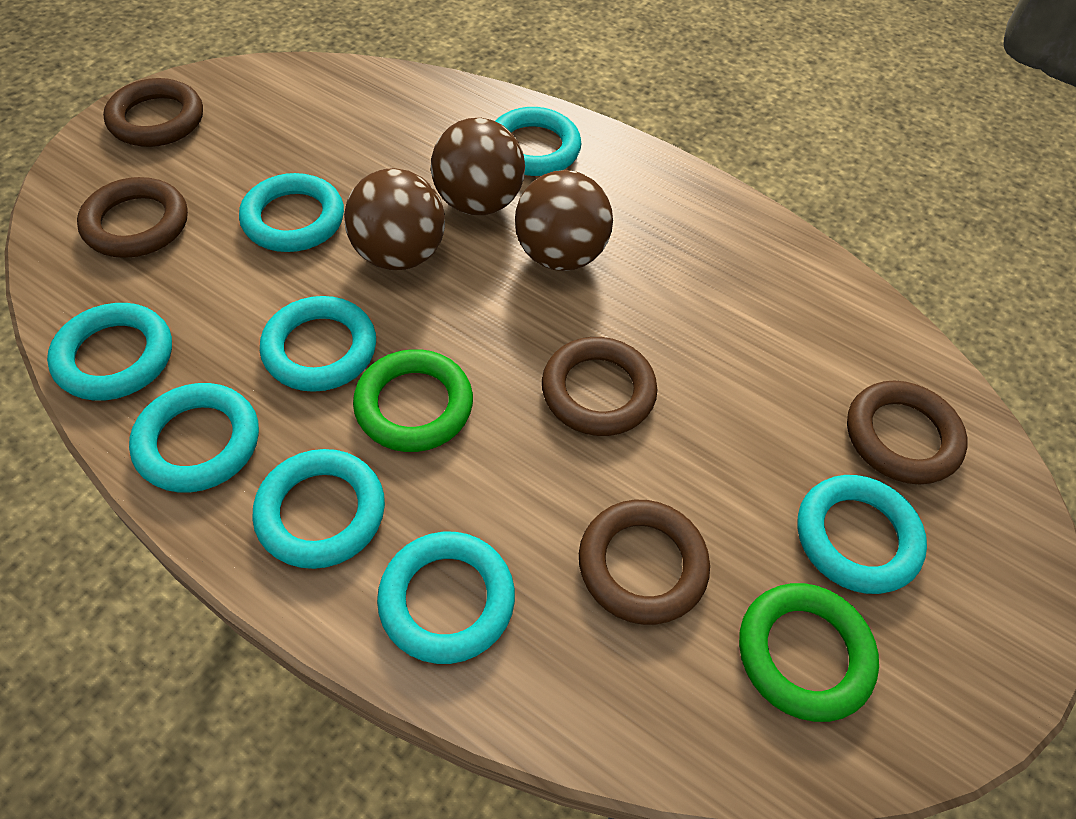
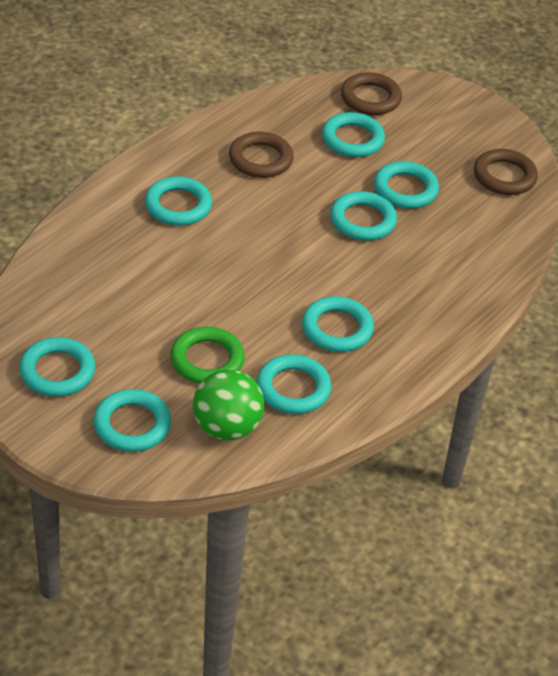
brown ball: 3 -> 0
brown ring: 5 -> 3
green ball: 0 -> 1
green ring: 2 -> 1

